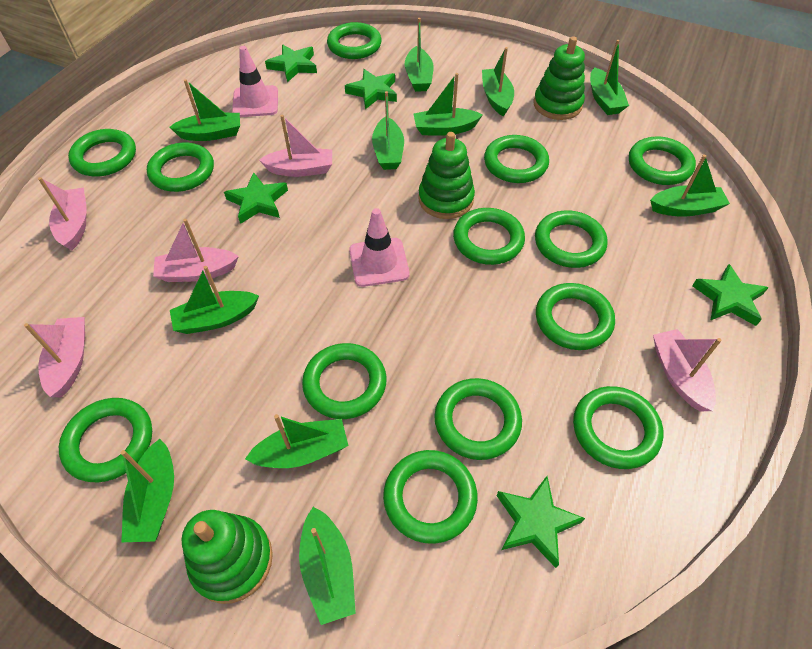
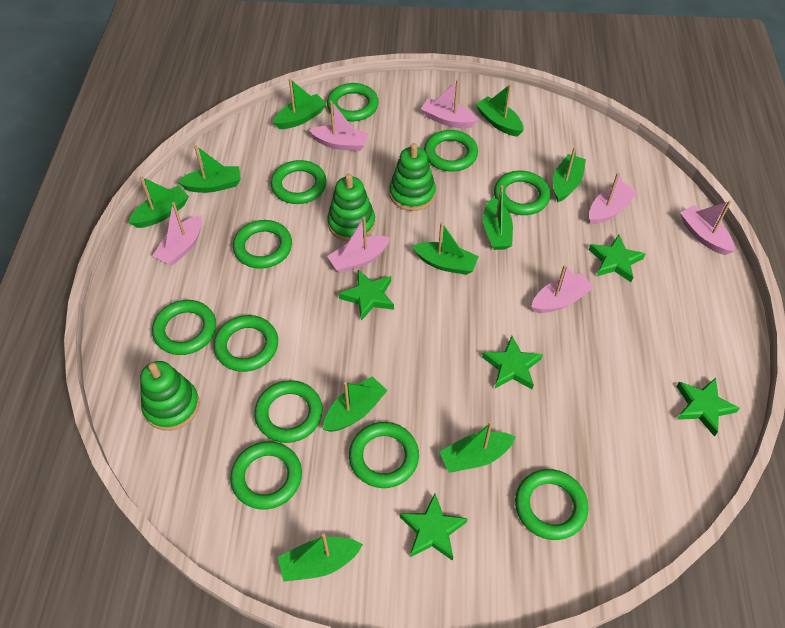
green boat: 11 -> 10
green ring: 13 -> 11
pink boat: 5 -> 7
pink traffic cone: 2 -> 0

